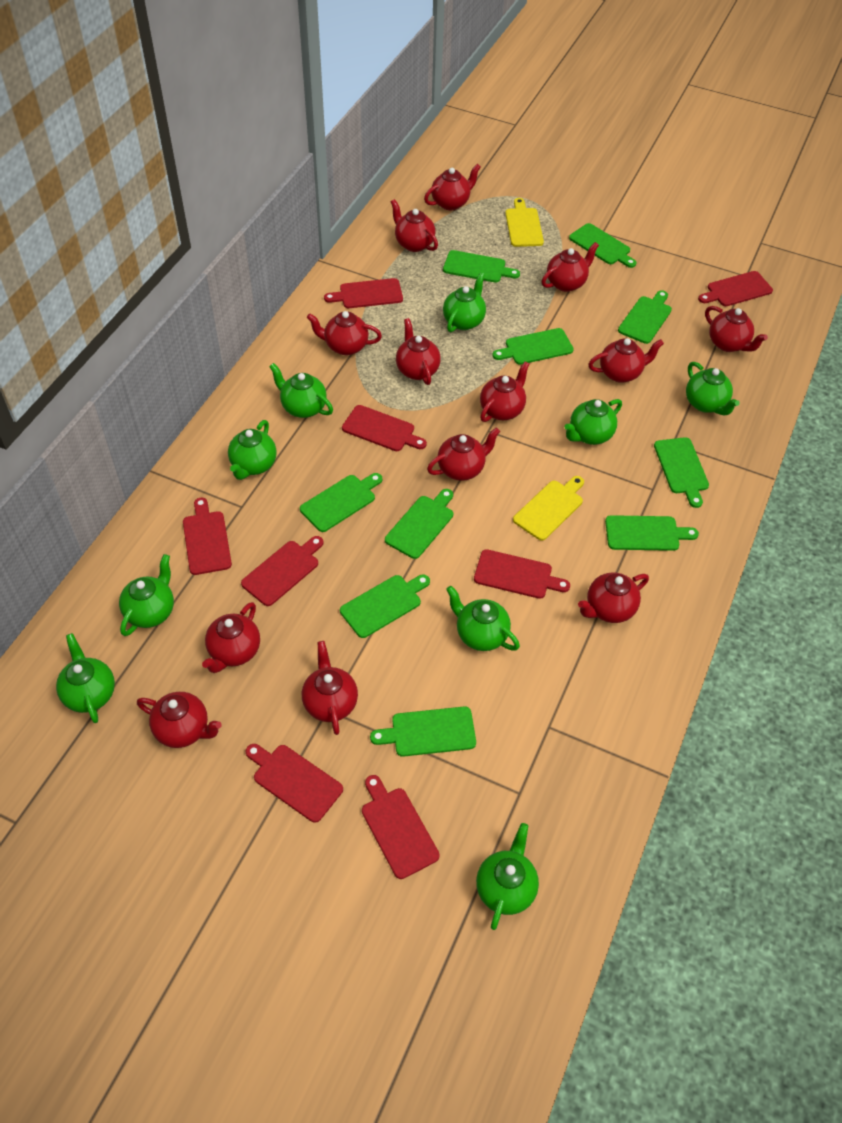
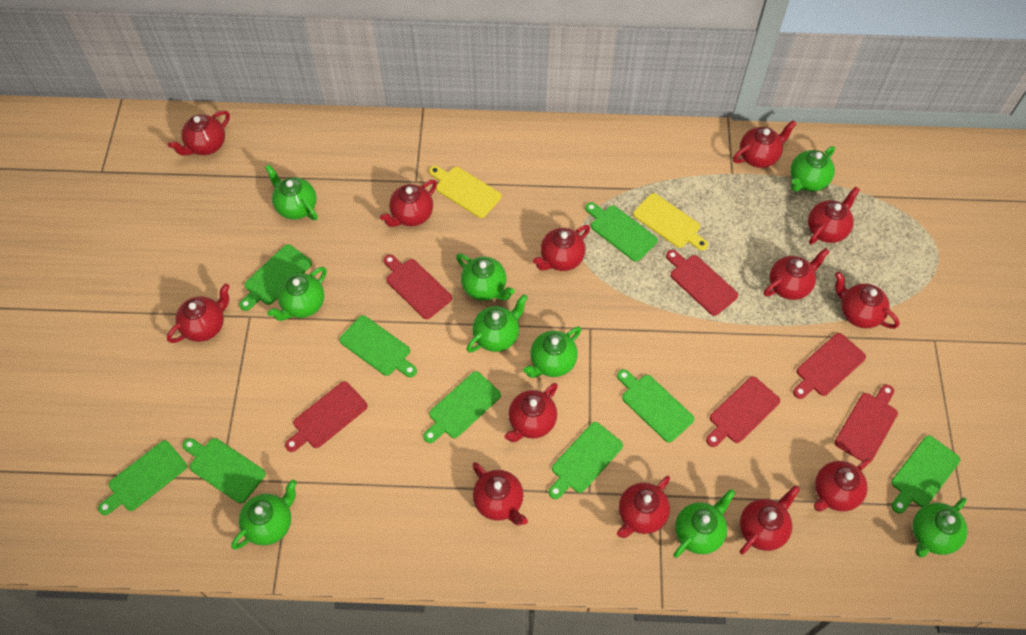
green cutting board: 10 -> 9
red cutting board: 8 -> 6

